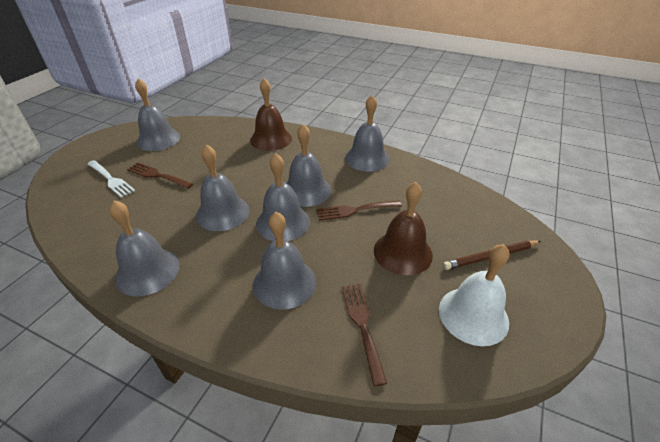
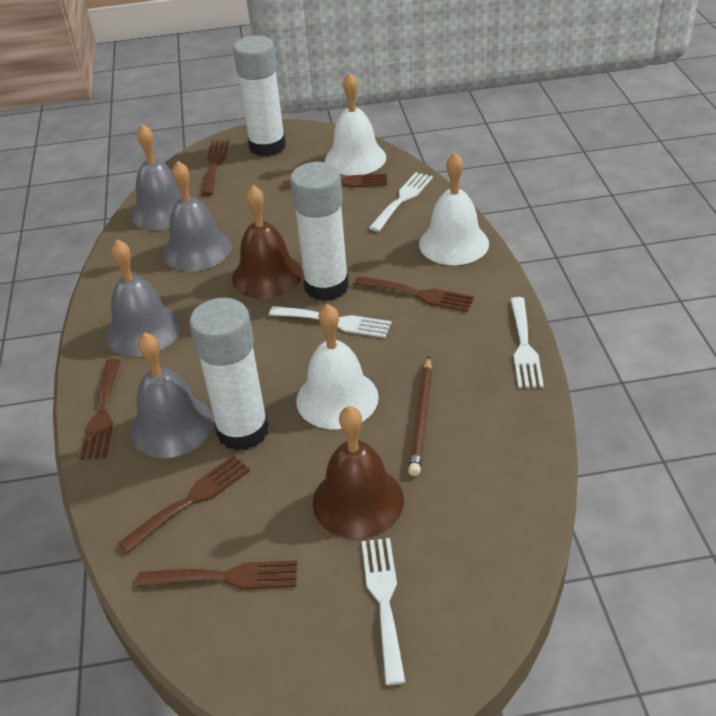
brown fork: 3 -> 6
grey bell: 7 -> 4
white bell: 1 -> 3
white fork: 1 -> 4
white glue stick: 0 -> 3

